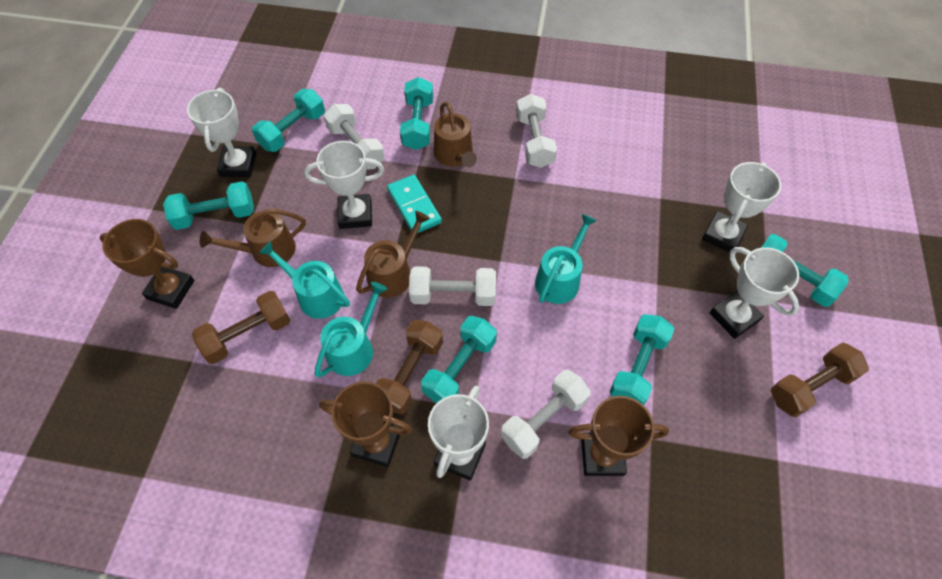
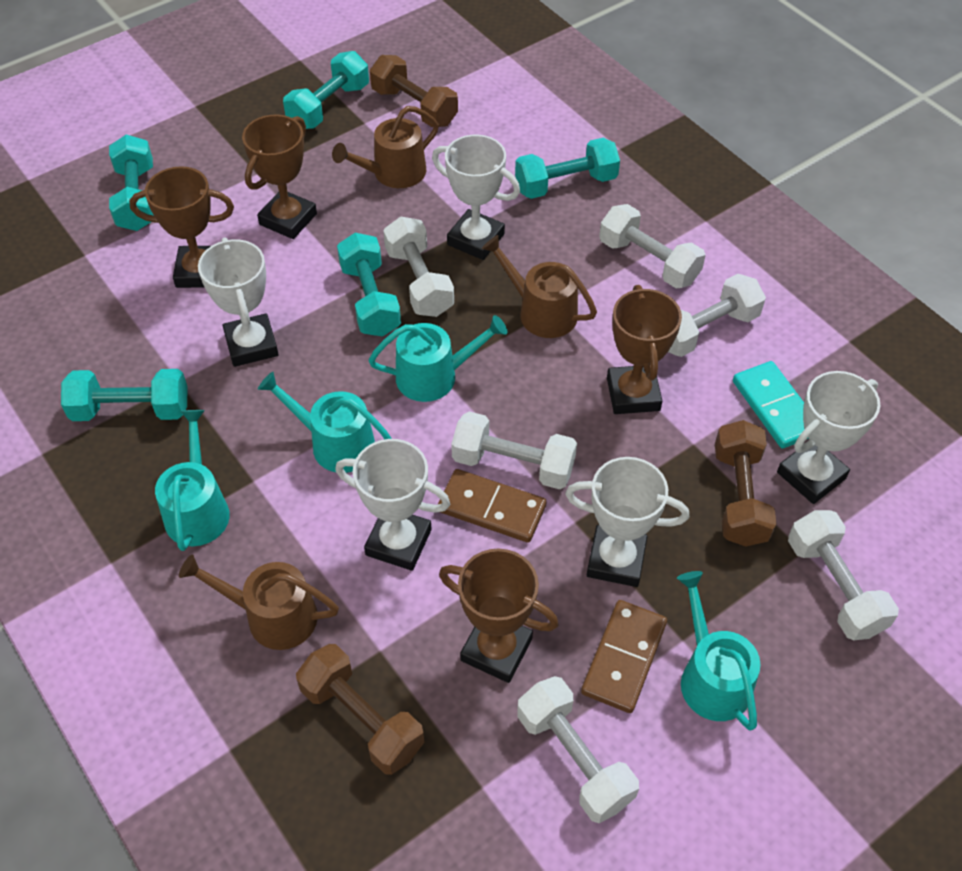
brown domino: 0 -> 2
brown trophy: 3 -> 4
turquoise dumbbell: 6 -> 5
turquoise watering can: 3 -> 4
white dumbbell: 4 -> 6

